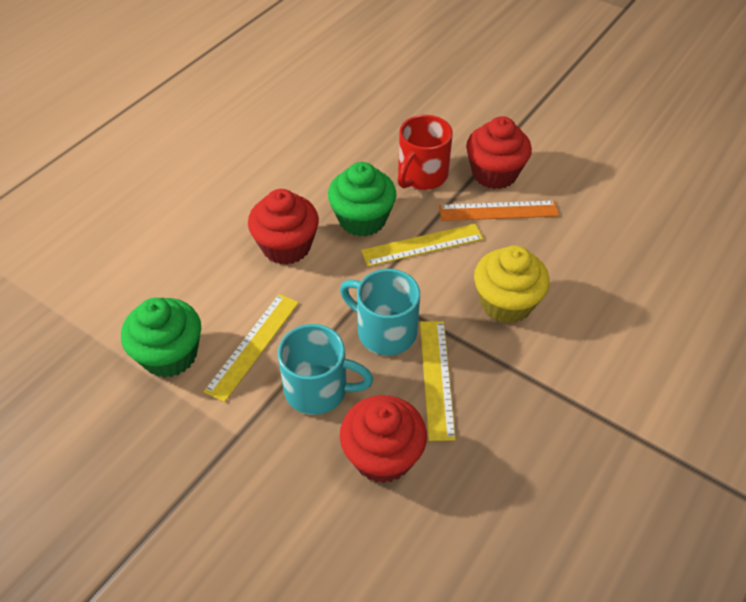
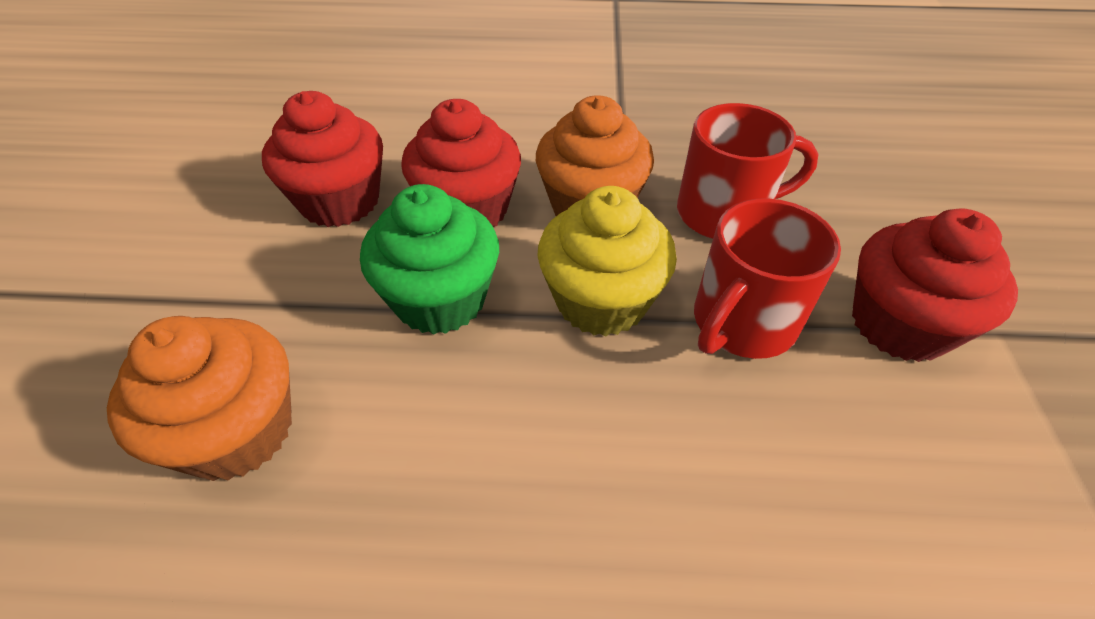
green cupcake: 2 -> 1
orange cupcake: 0 -> 2
orange ruler: 1 -> 0
red mug: 1 -> 2
turquoise mug: 2 -> 0
yellow ruler: 3 -> 0

